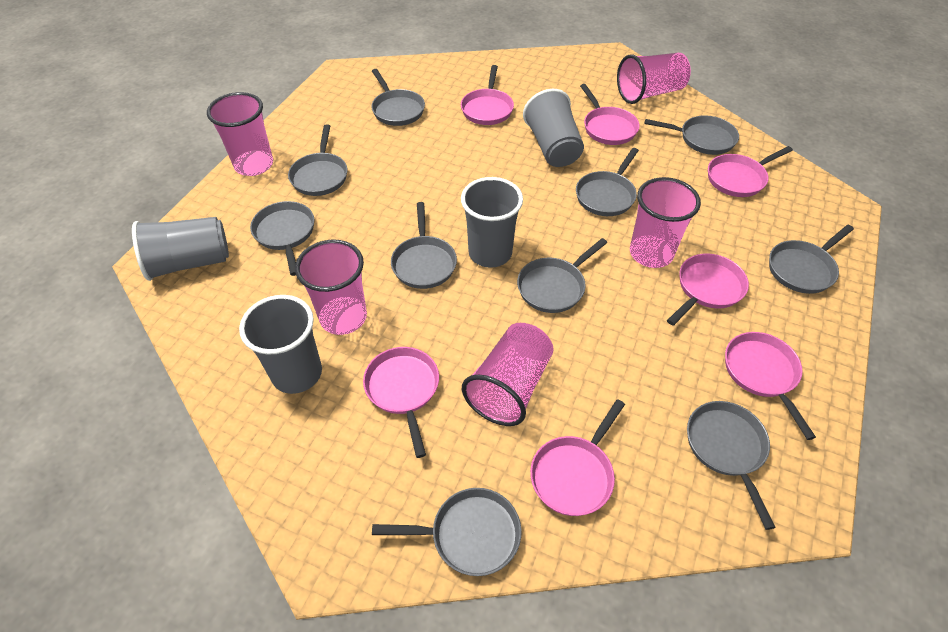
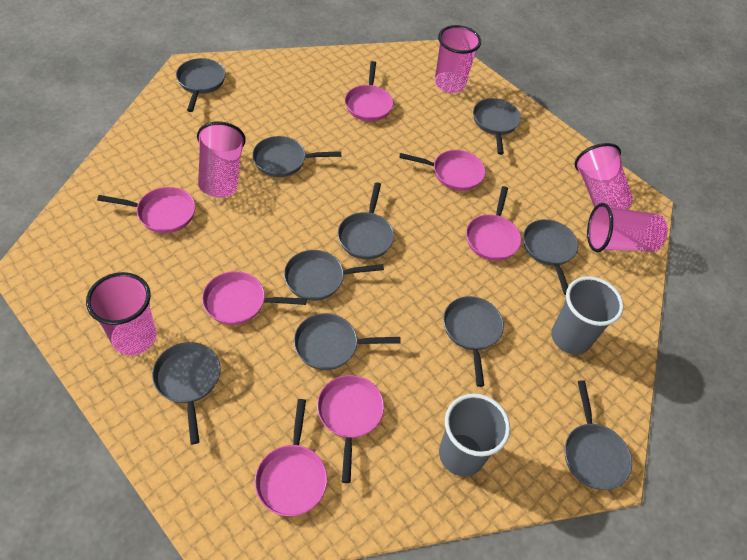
grey cup: 4 -> 2

